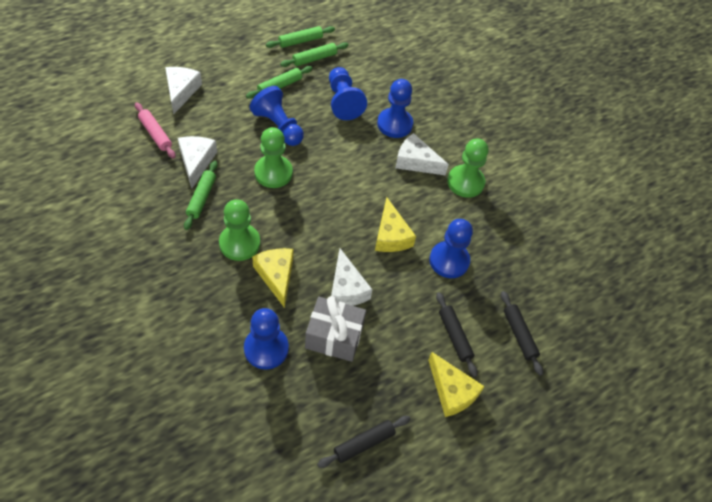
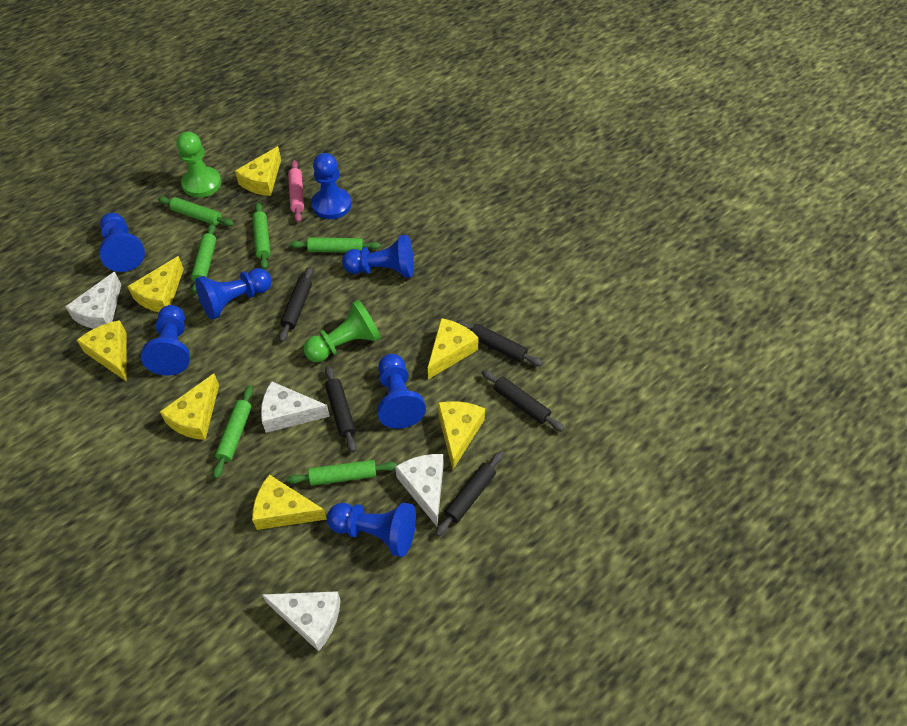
black rolling pin: 3 -> 5
blue pawn: 5 -> 7
green pawn: 3 -> 2
green rolling pin: 4 -> 6
grey gift: 1 -> 0
yellow cheese: 3 -> 7

